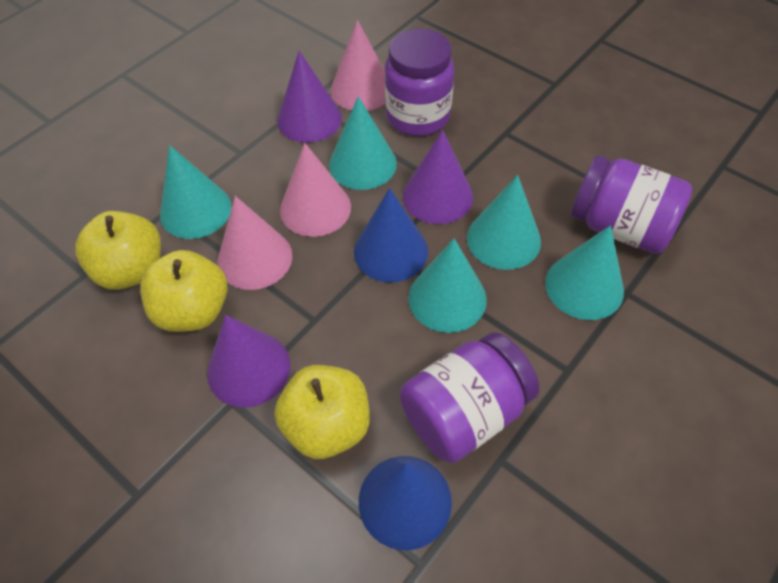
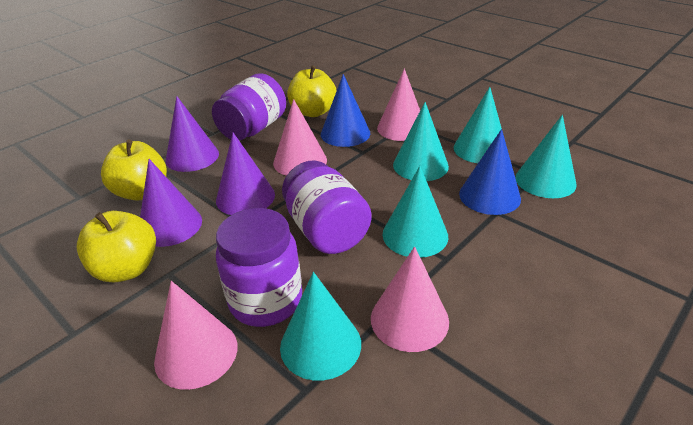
pink cone: 3 -> 4

